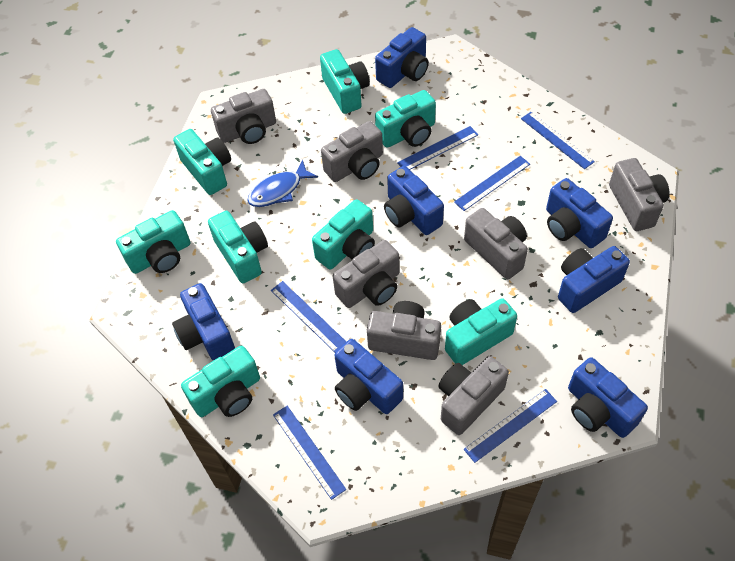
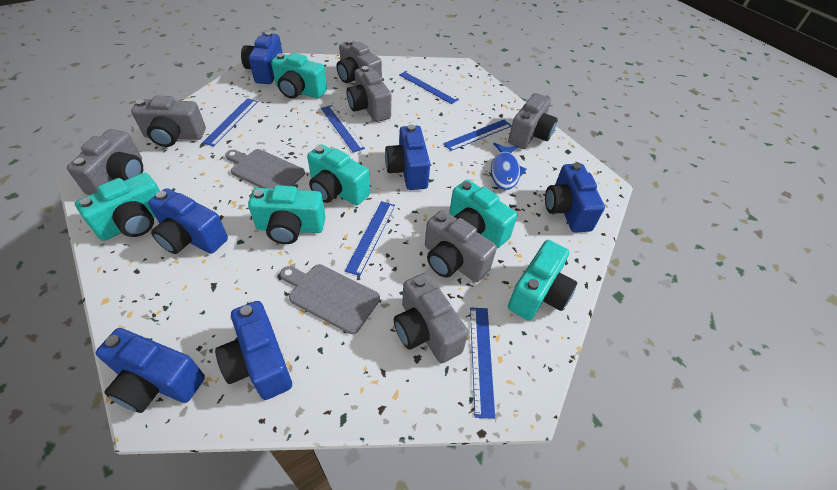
blue camera: 7 -> 6
grey cutting board: 0 -> 2
turquoise camera: 8 -> 6

